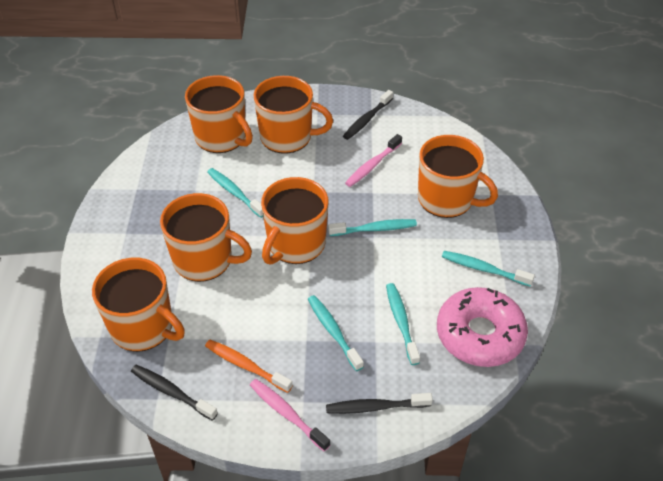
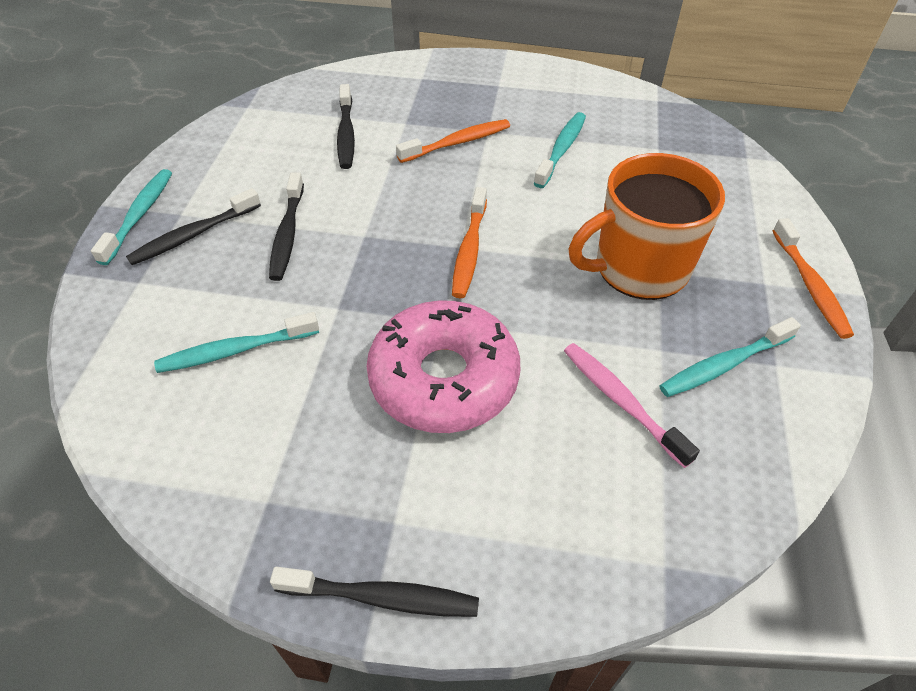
black toothbrush: 3 -> 4
orange mug: 6 -> 1
orange toothbrush: 1 -> 3
pink toothbrush: 2 -> 1
turquoise toothbrush: 5 -> 4

